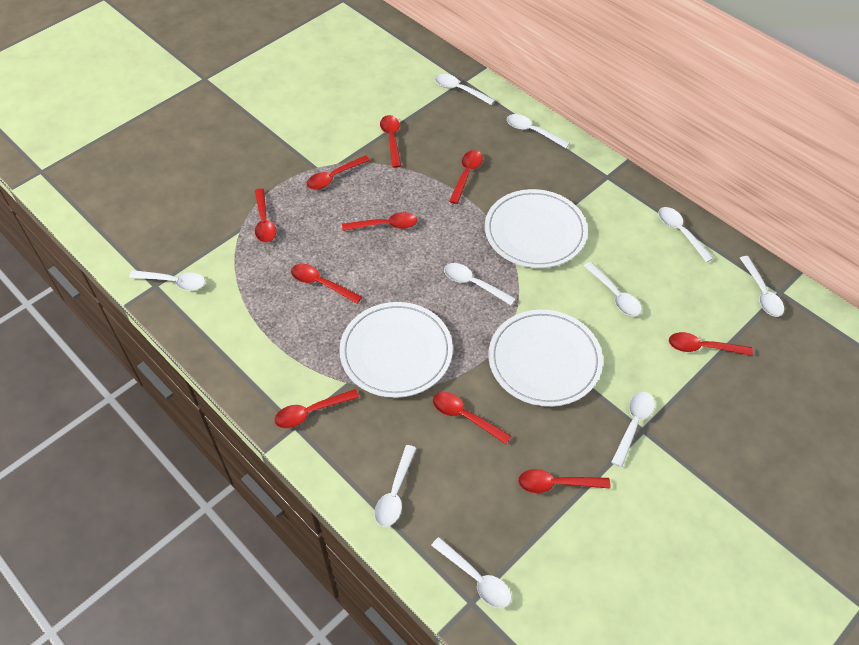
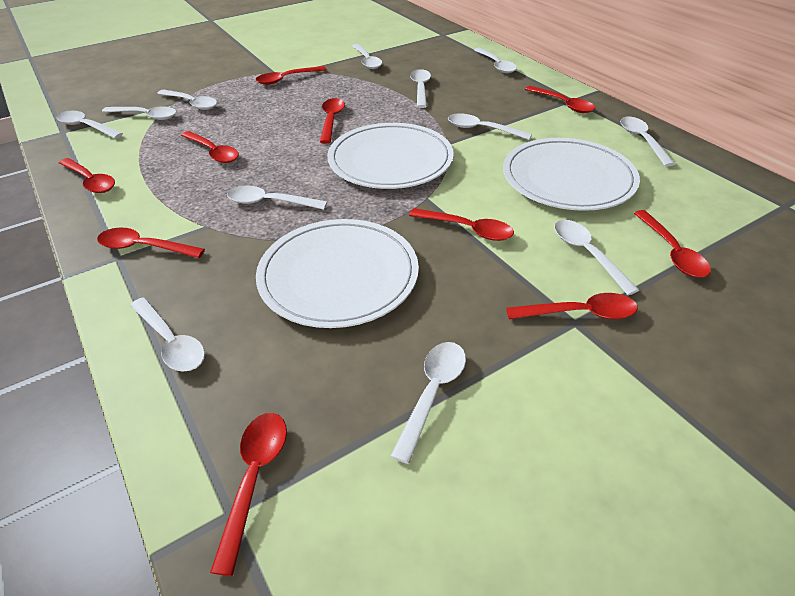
white spoon: 10 -> 12

